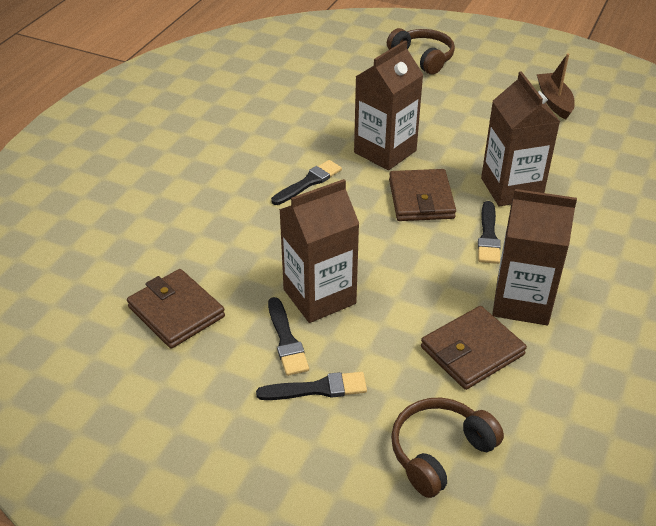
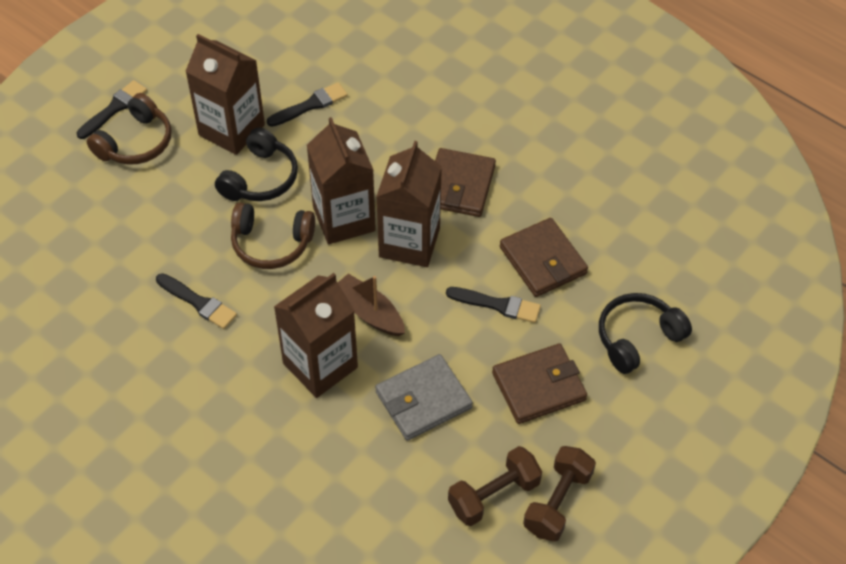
black headphones: 0 -> 2
brown dumbbell: 0 -> 2
grey wallet: 0 -> 1

